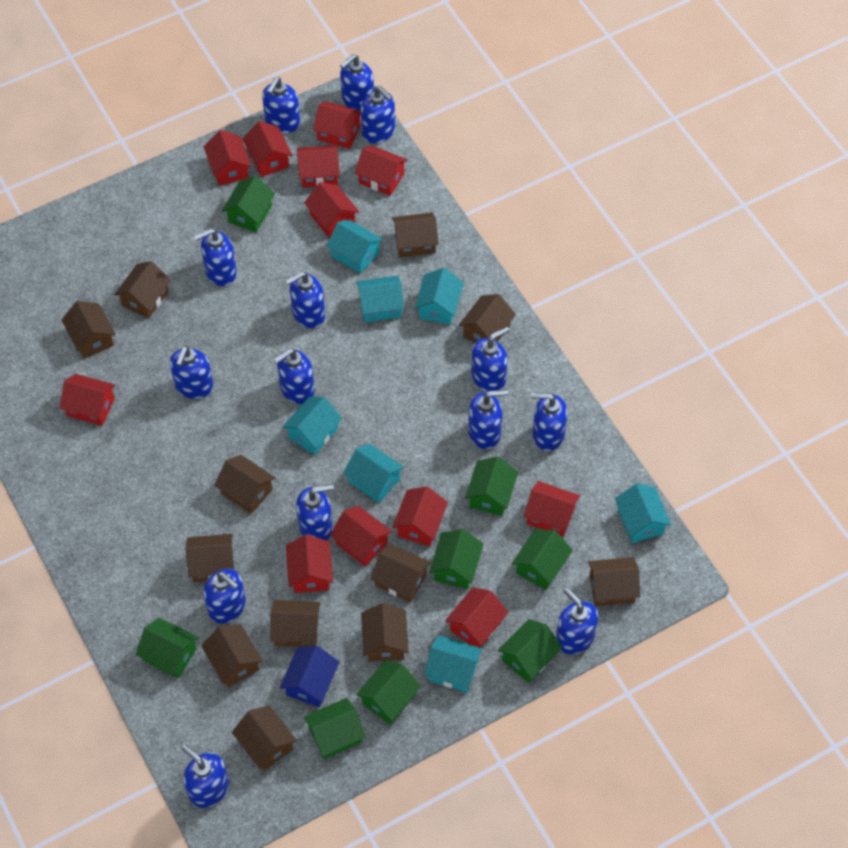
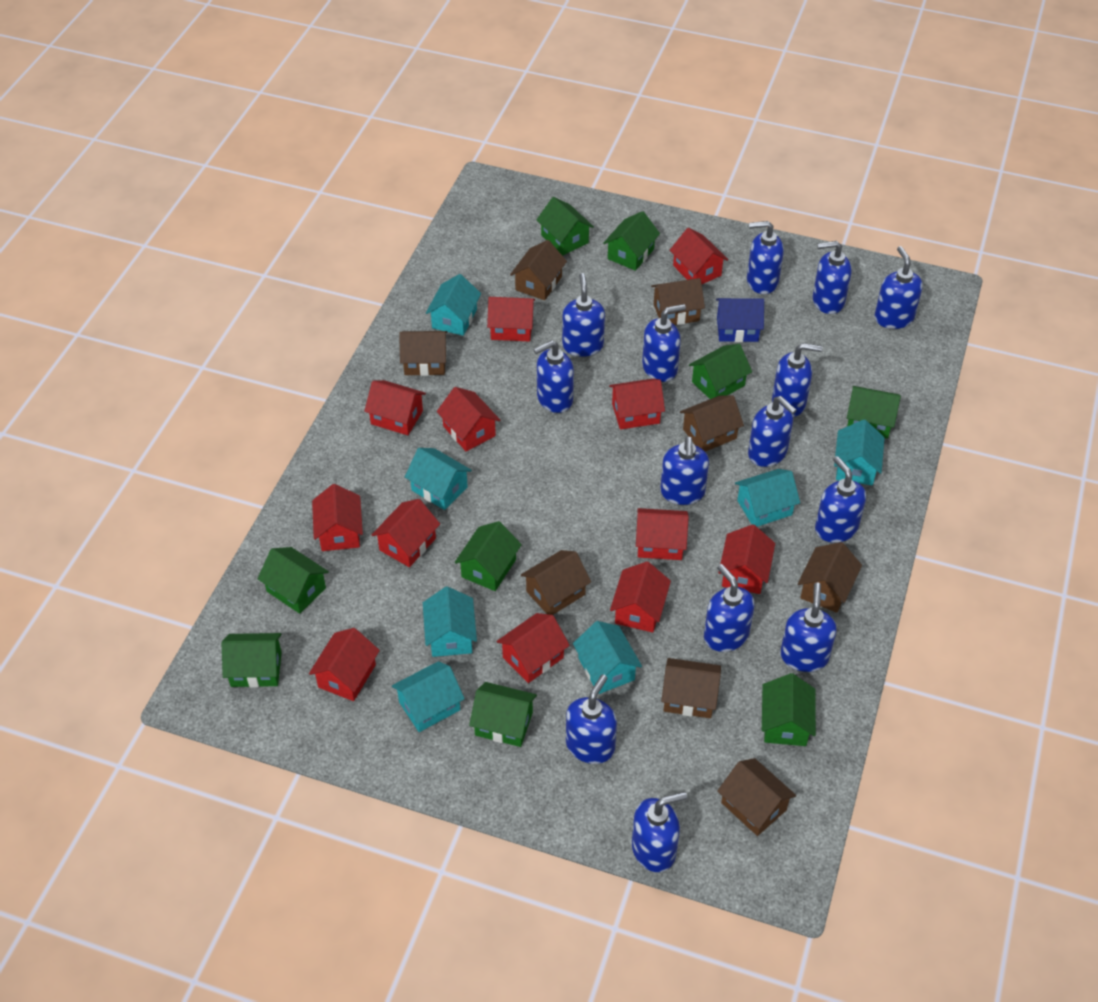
brown house: 12 -> 8
green house: 8 -> 9

